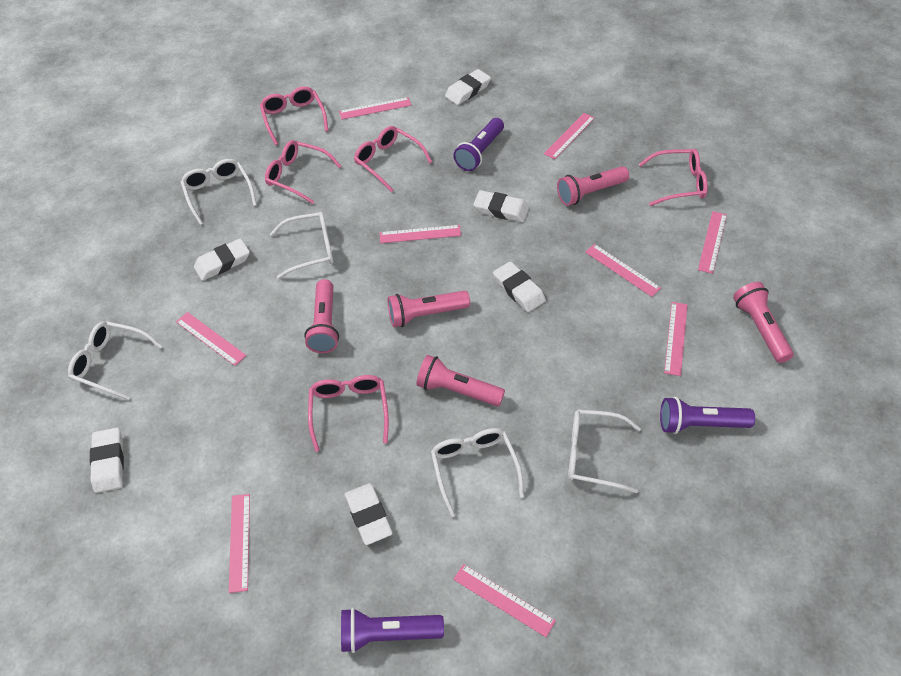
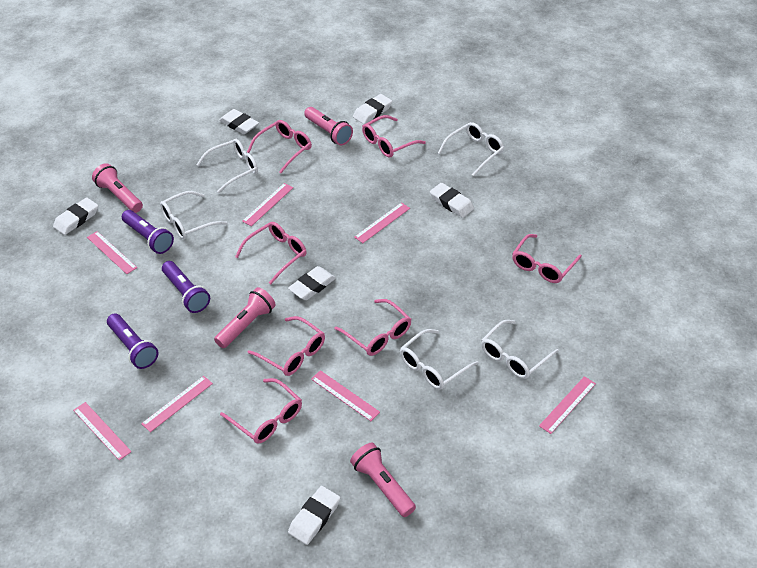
pink flashlight: 5 -> 4
pink glasses: 5 -> 7
pink ruler: 9 -> 7

